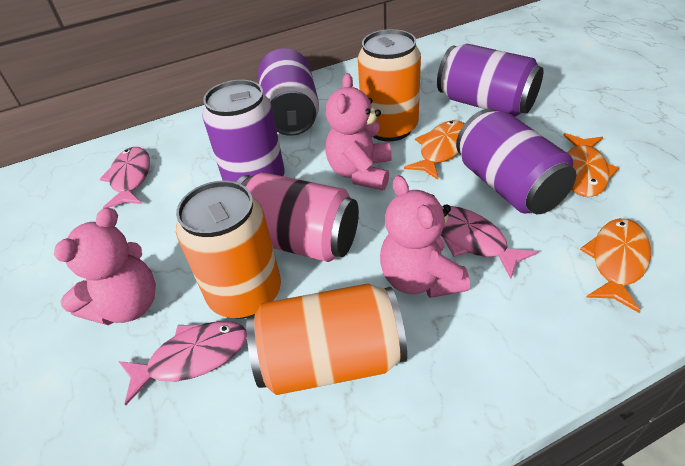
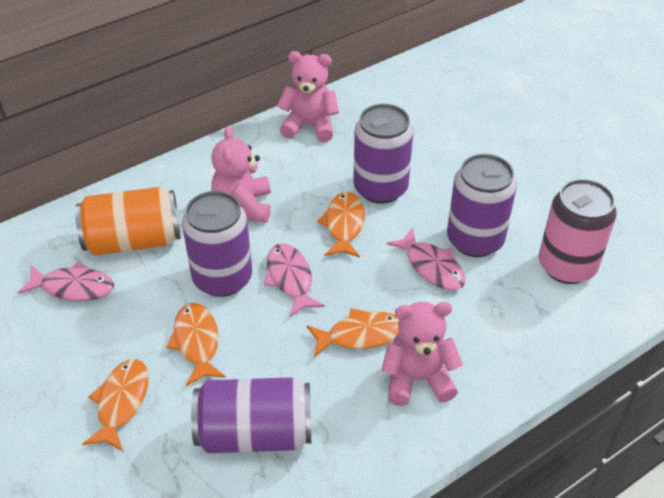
orange can: 3 -> 1
orange fish: 3 -> 4

